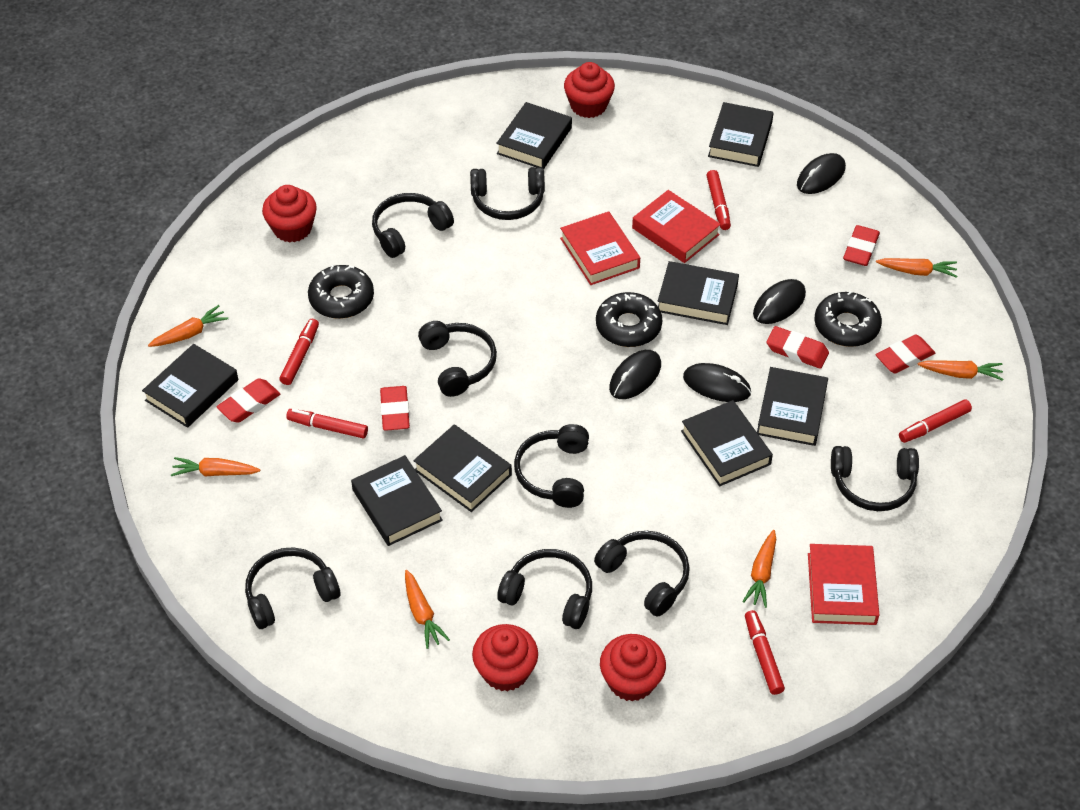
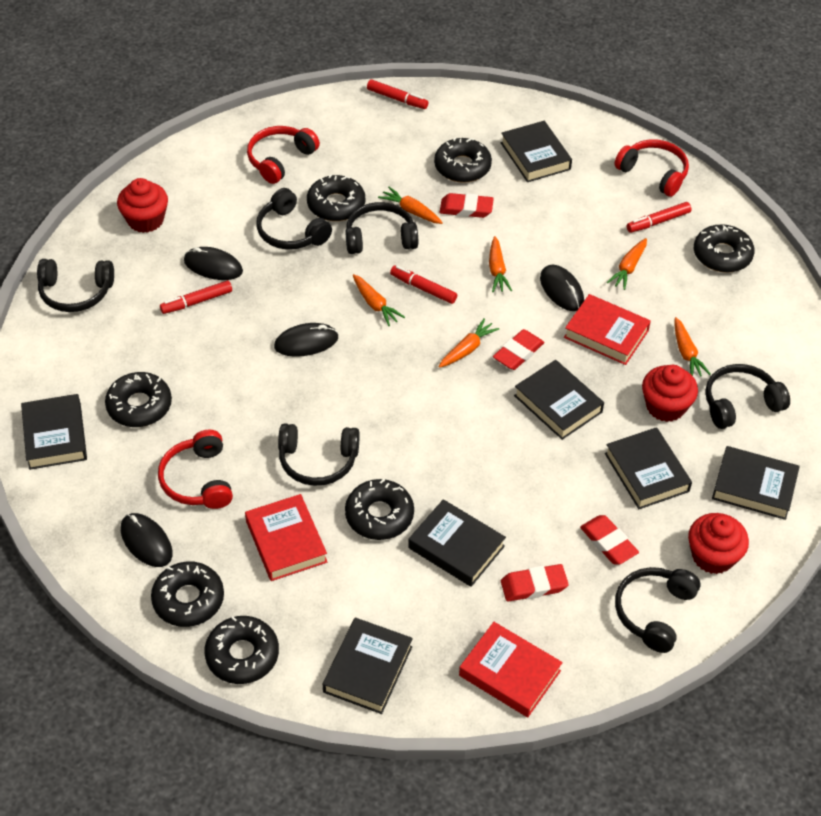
black book: 8 -> 7
black donut: 3 -> 7
black headphones: 8 -> 6
red cupcake: 4 -> 3
red eraser: 5 -> 4
red headphones: 0 -> 3
red marker: 5 -> 4

